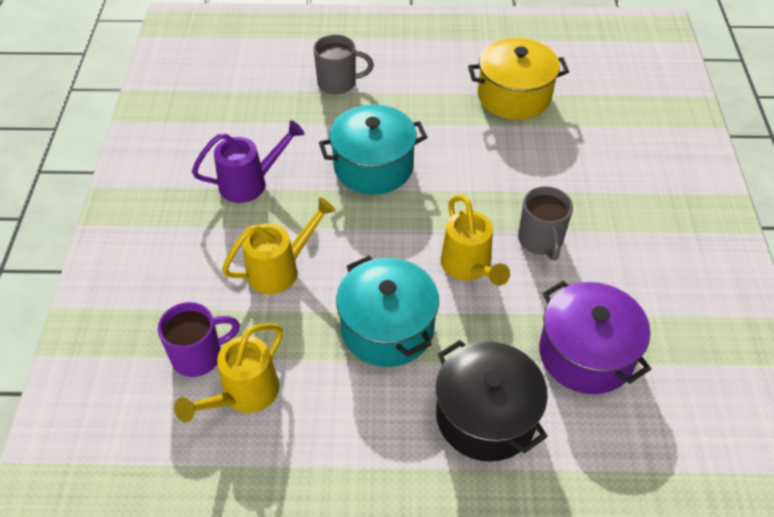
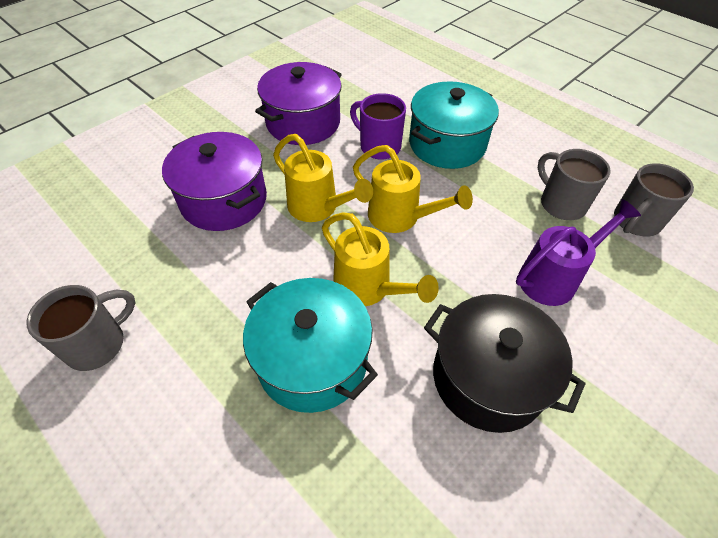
grey mug: 2 -> 3
purple pot: 1 -> 2
yellow pot: 1 -> 0

